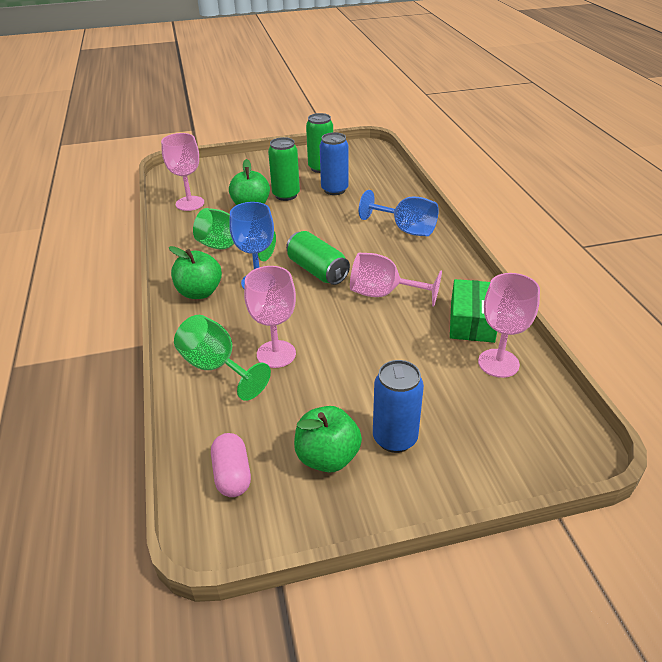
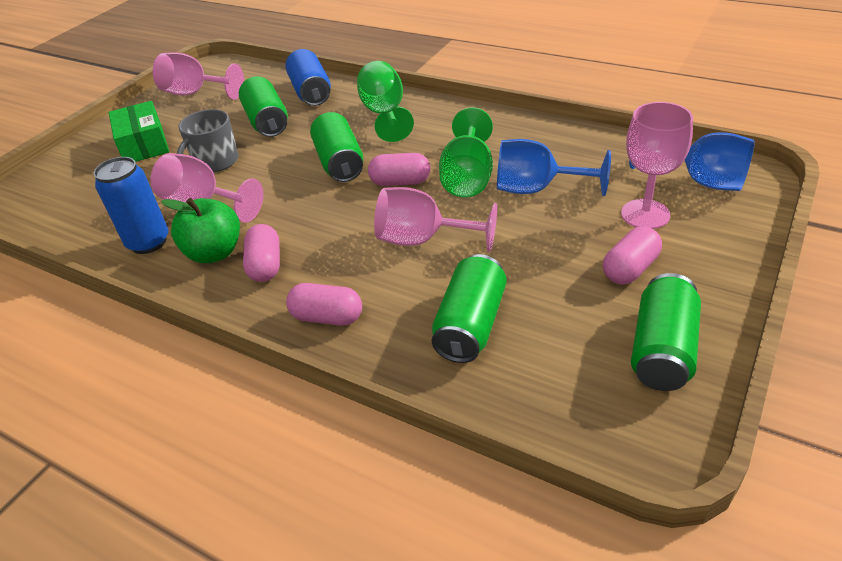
green apple: 3 -> 1
green can: 3 -> 4
grey mug: 0 -> 1
pink capsule: 1 -> 4

